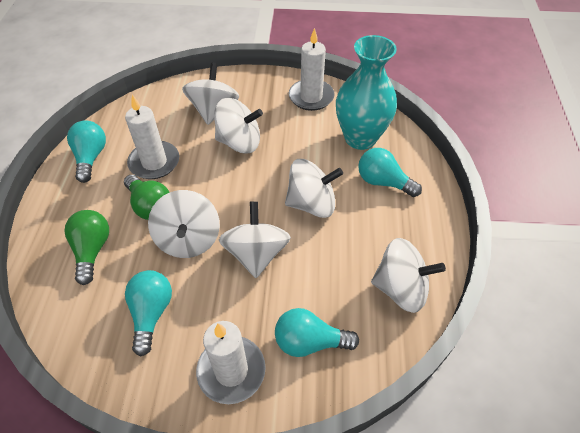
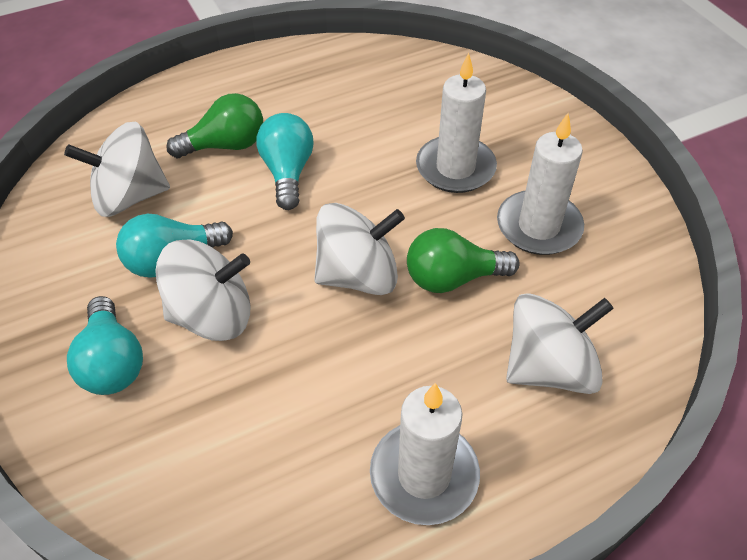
turquoise light bulb: 4 -> 3
turquoise vase: 1 -> 0
white spinning top: 6 -> 4

